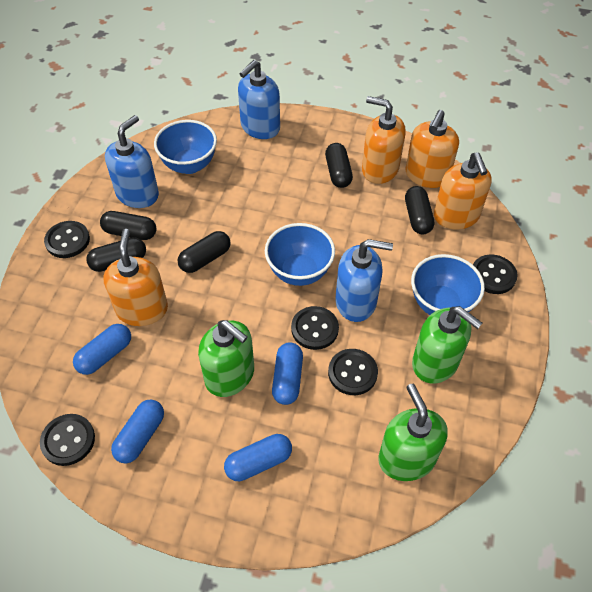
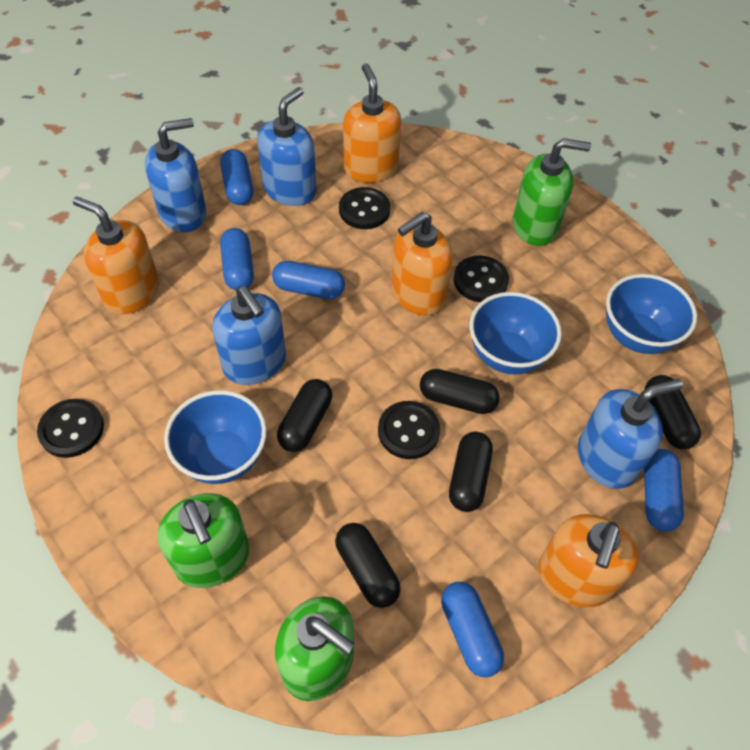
black button: 5 -> 4
blue capsule: 4 -> 5
blue soap dispenser: 3 -> 4

